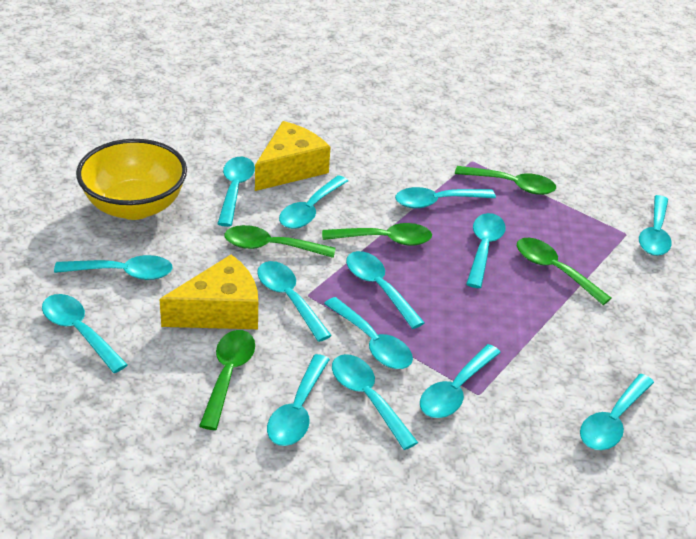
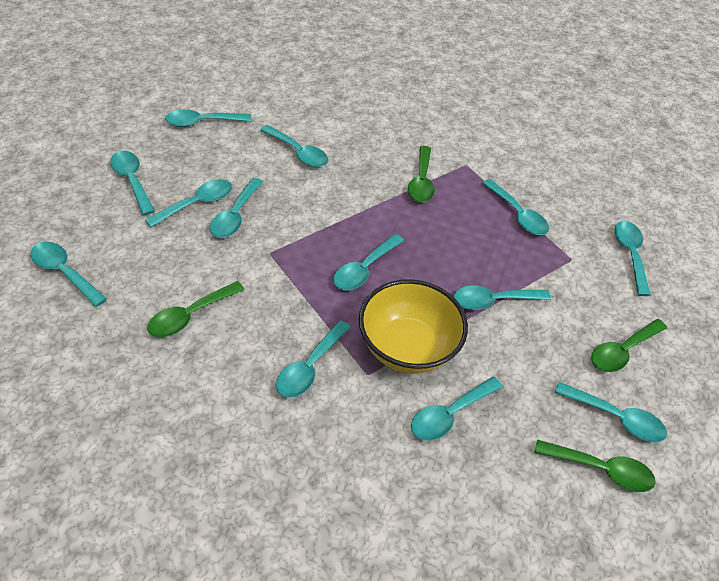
green spoon: 5 -> 4
turquoise spoon: 14 -> 13
yellow cheese: 2 -> 0

